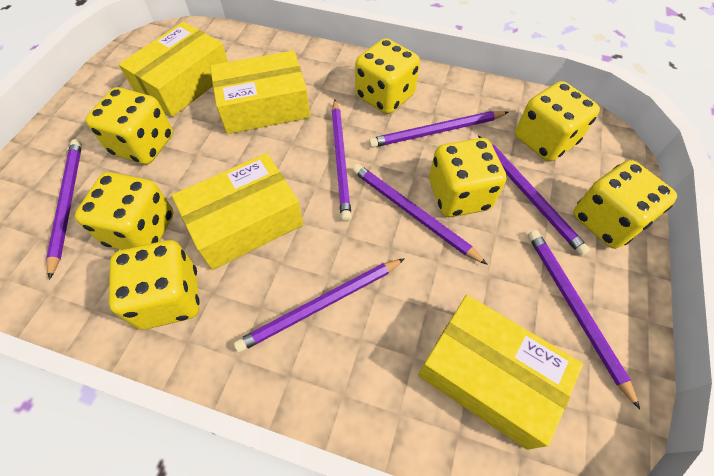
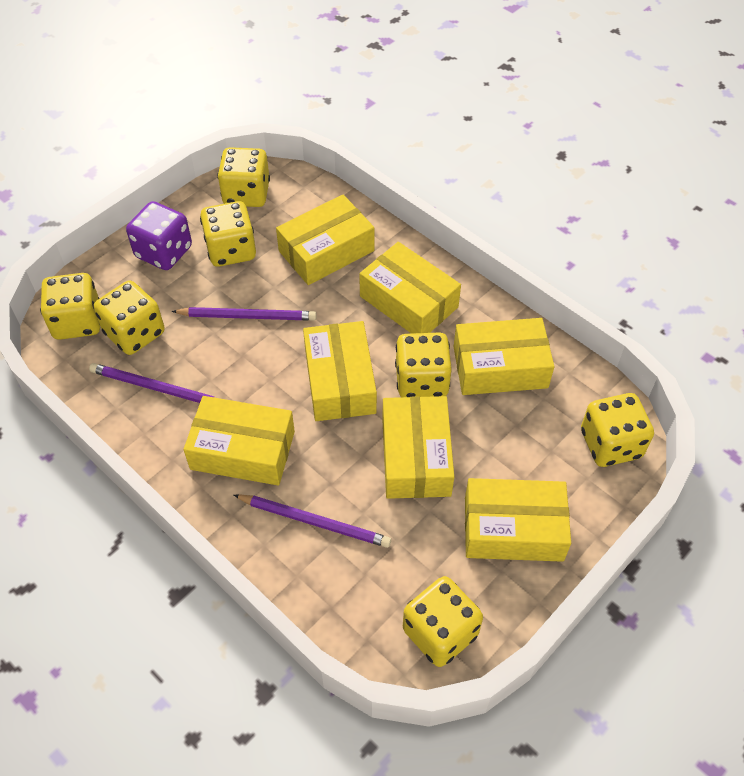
purple dice: 0 -> 1
purple pencil: 7 -> 3
yellow box: 4 -> 7

